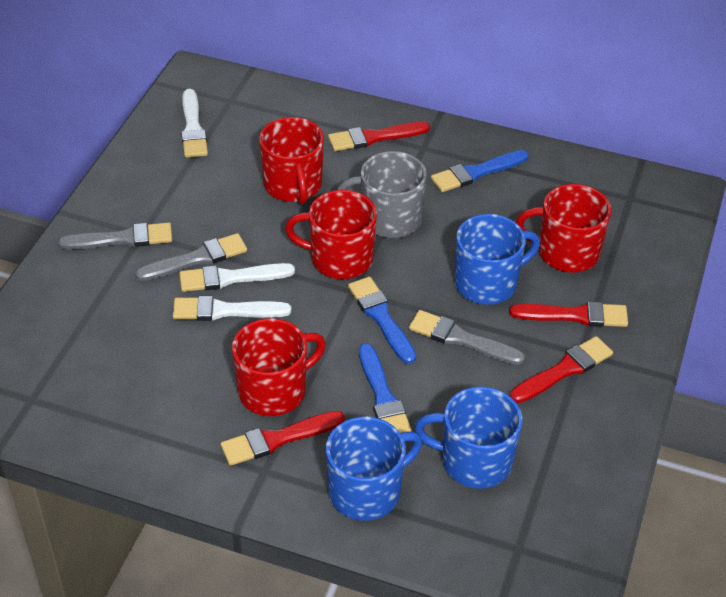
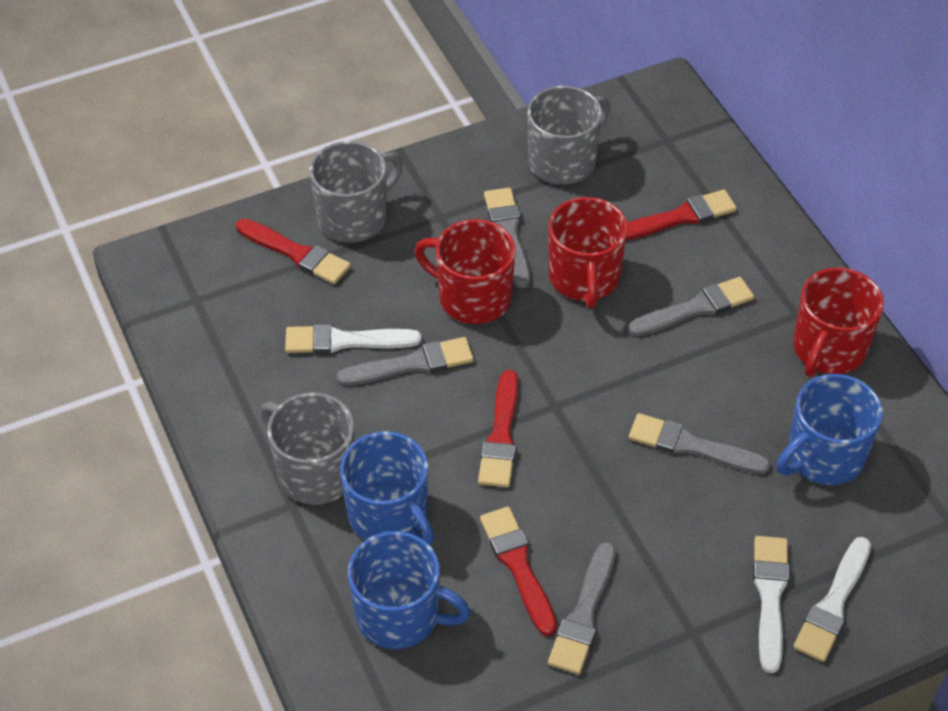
blue brush: 3 -> 0
grey brush: 3 -> 5
grey mug: 1 -> 3
red mug: 4 -> 3

